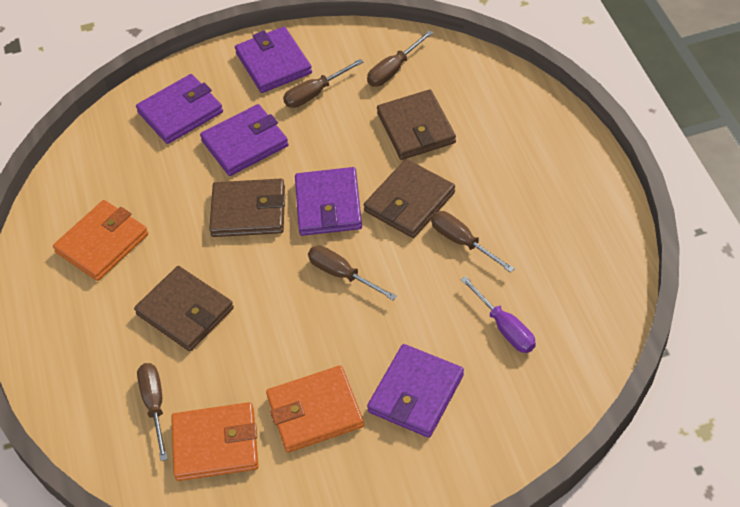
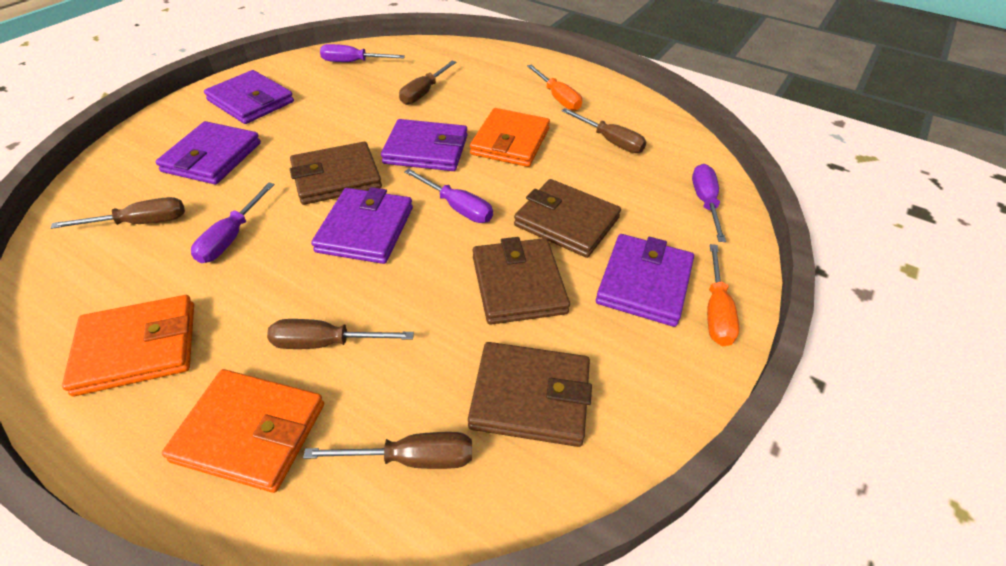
orange screwdriver: 0 -> 2
purple screwdriver: 1 -> 4

